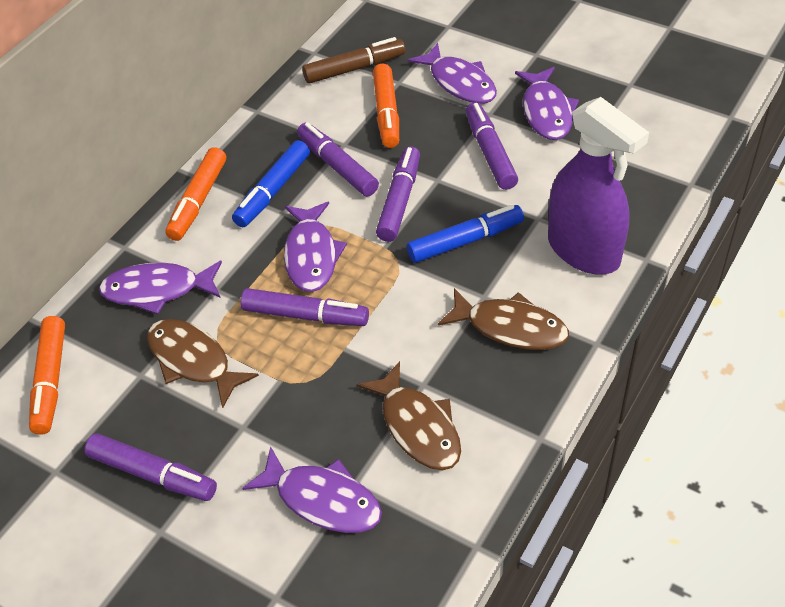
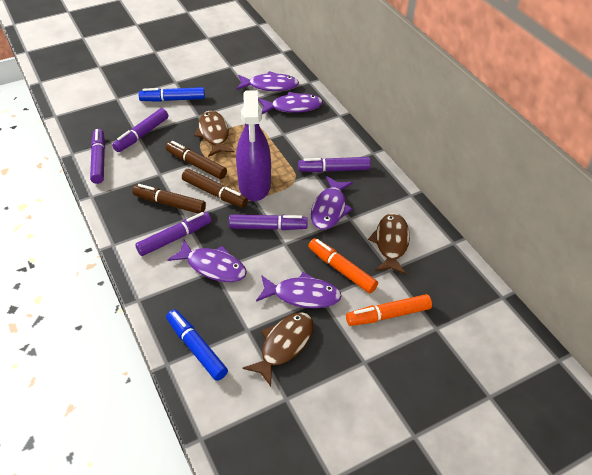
brown marker: 1 -> 3
orange marker: 3 -> 2

